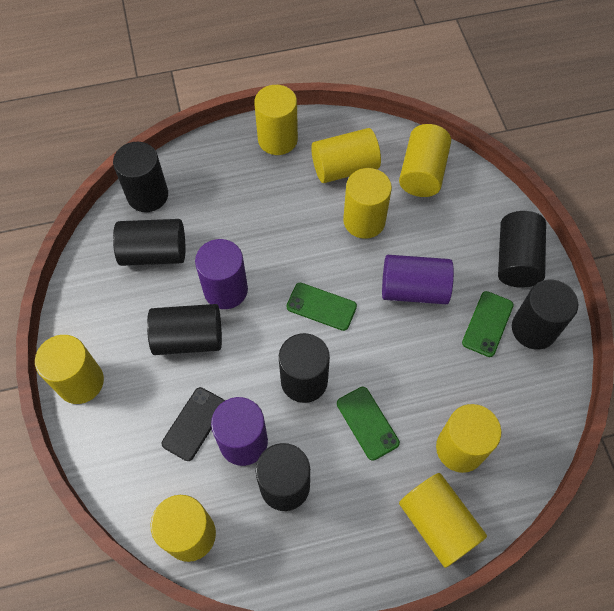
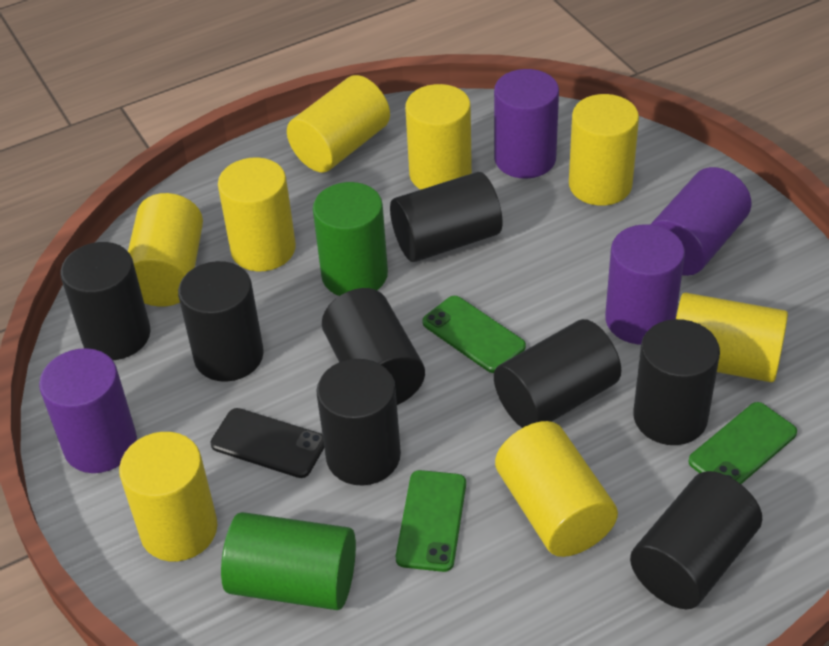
black cylinder: 7 -> 8
green cylinder: 0 -> 2
purple cylinder: 3 -> 4

